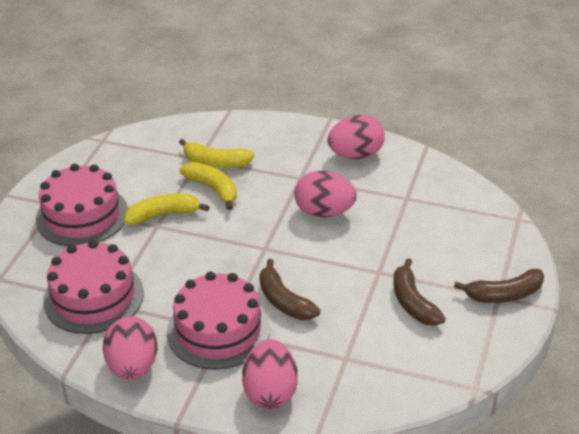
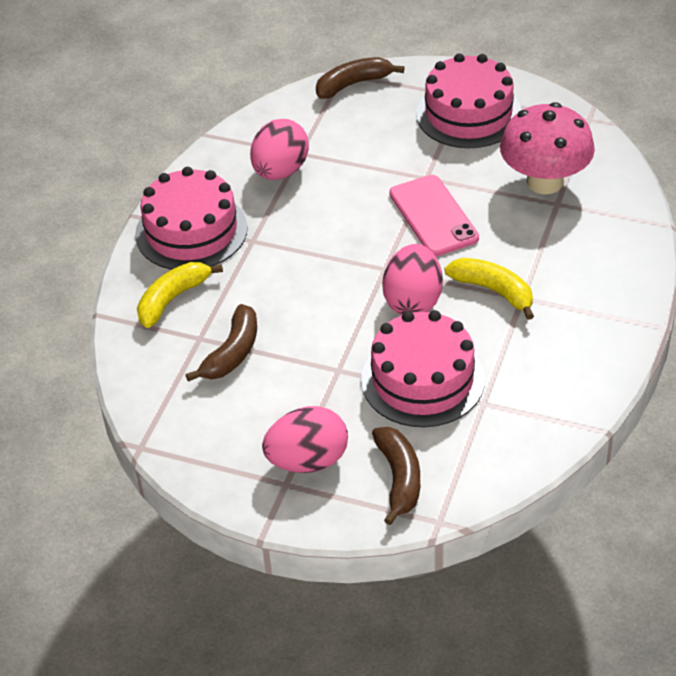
pink egg: 4 -> 3
pink mushroom: 0 -> 1
pink phone: 0 -> 1
yellow banana: 3 -> 2

